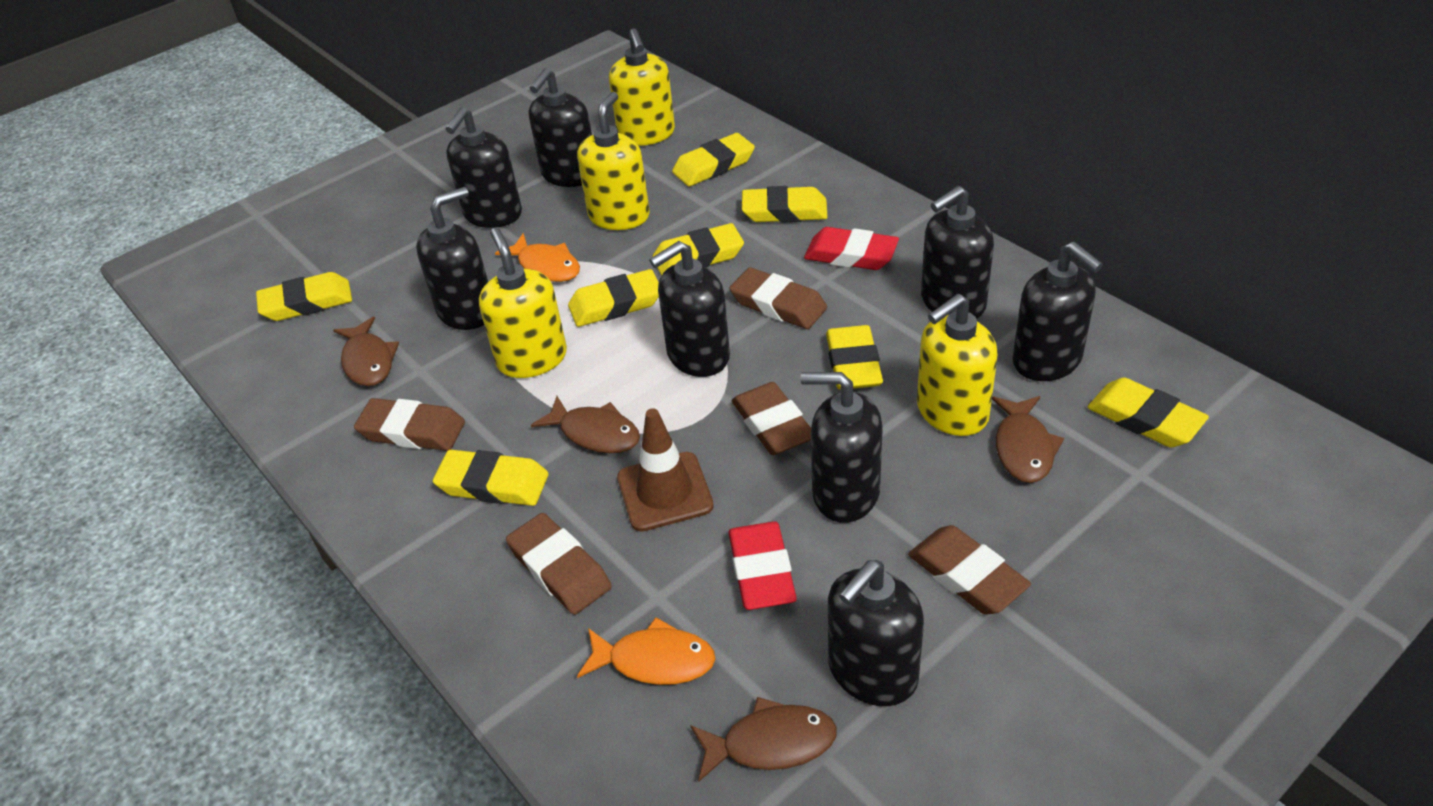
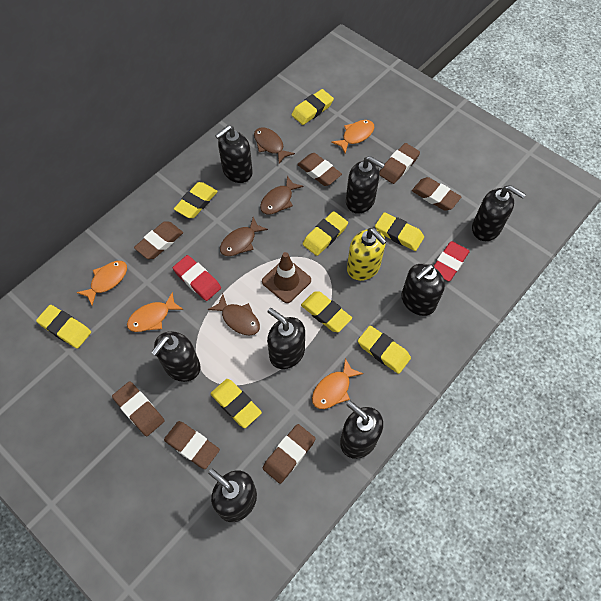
brown eraser: 5 -> 7
orange fish: 2 -> 4
yellow soap dispenser: 4 -> 1

